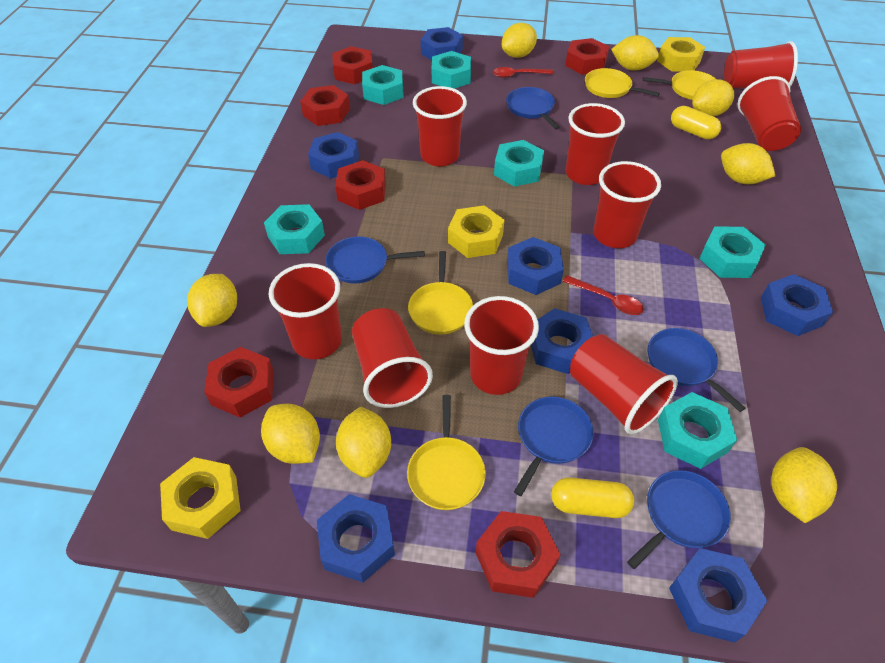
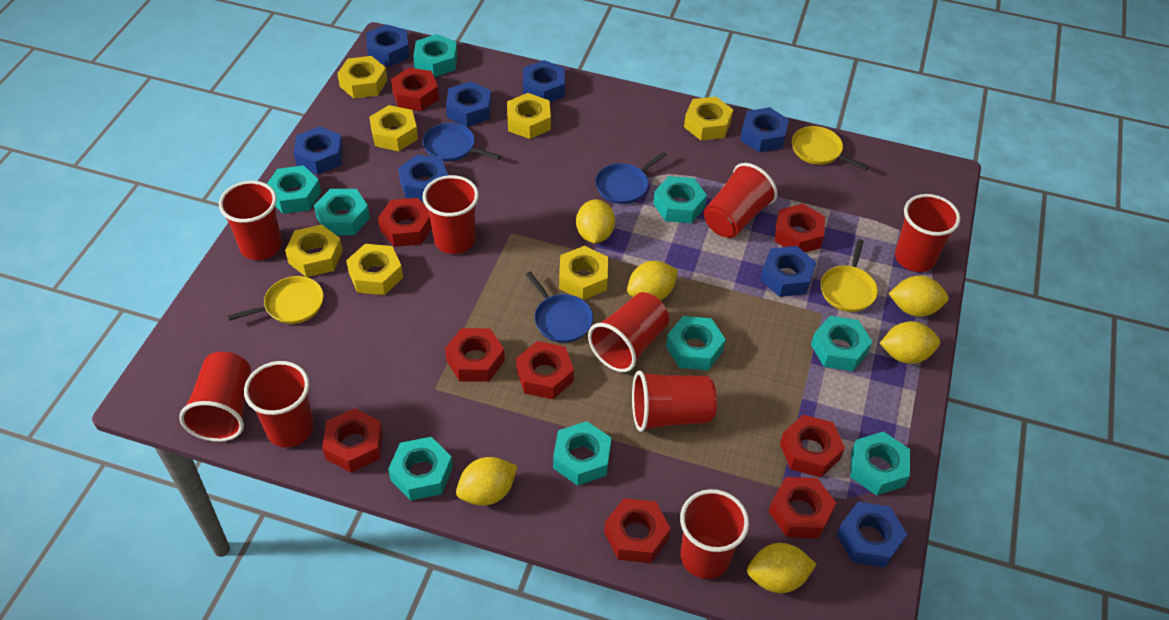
blue nut: 7 -> 8
blue pan: 5 -> 3
red nut: 6 -> 9
red spoon: 2 -> 0
turquoise nut: 6 -> 9
yellow capsule: 2 -> 0
yellow lemon: 8 -> 6
yellow nut: 3 -> 7
yellow pan: 4 -> 3

